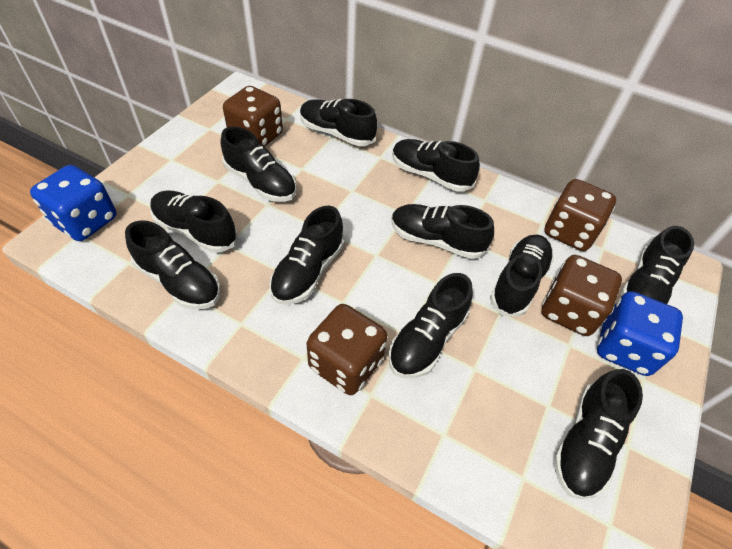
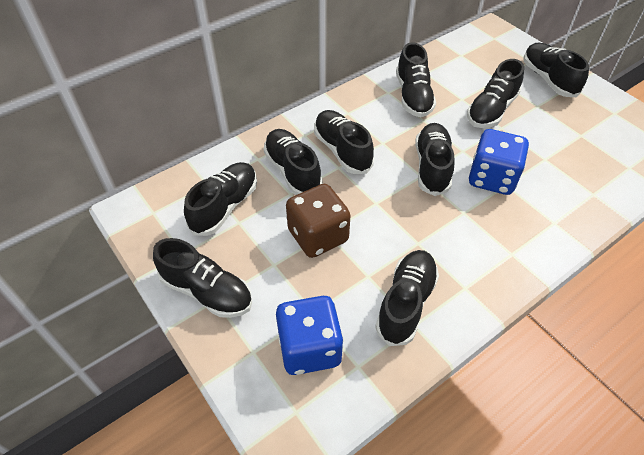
black shoe: 11 -> 9
brown dice: 4 -> 1

